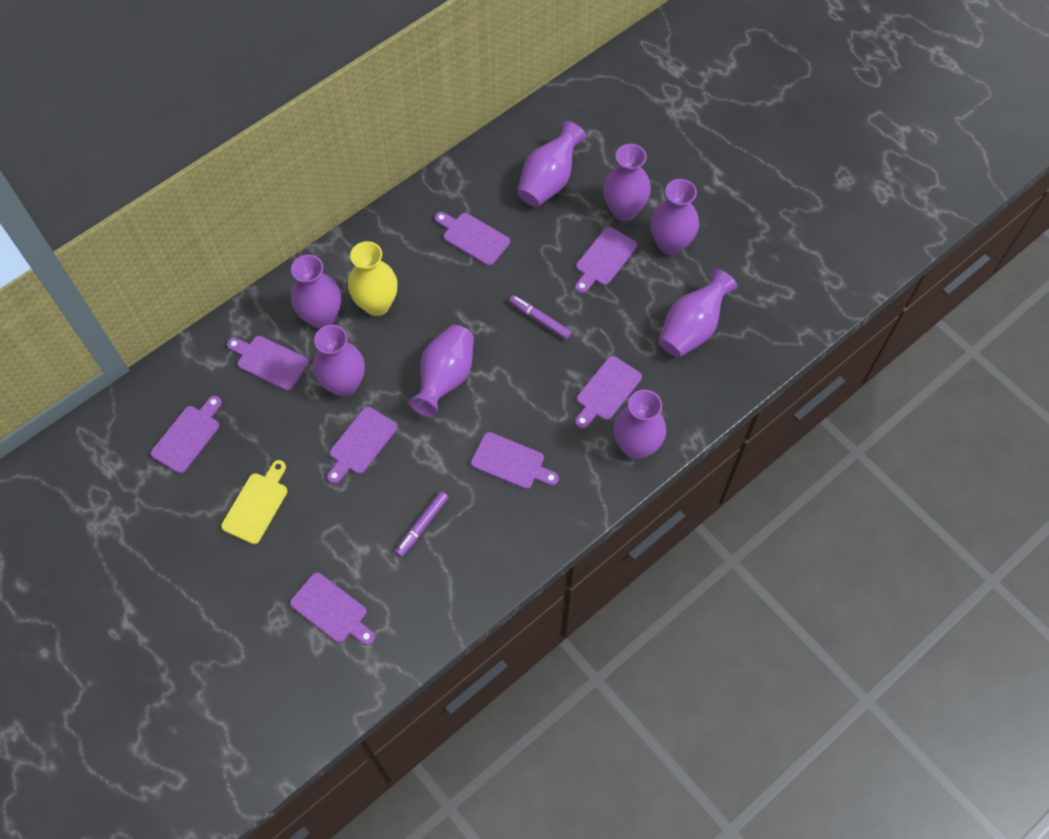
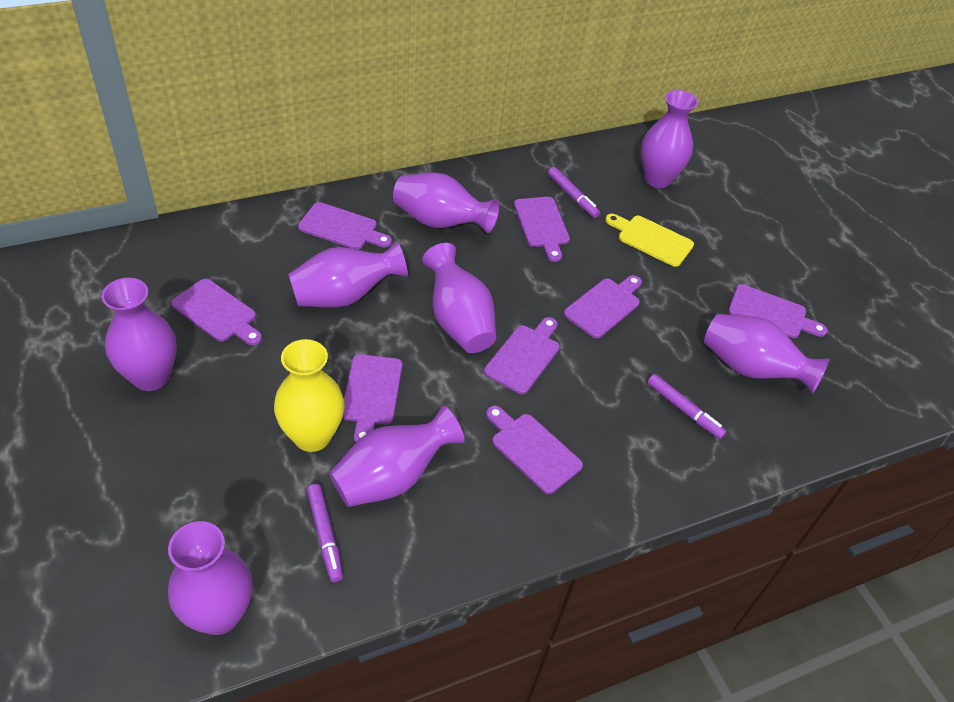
purple marker: 2 -> 3

